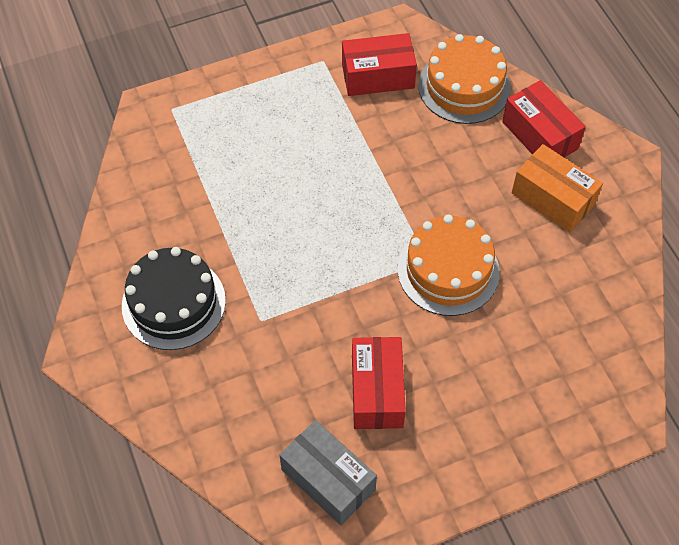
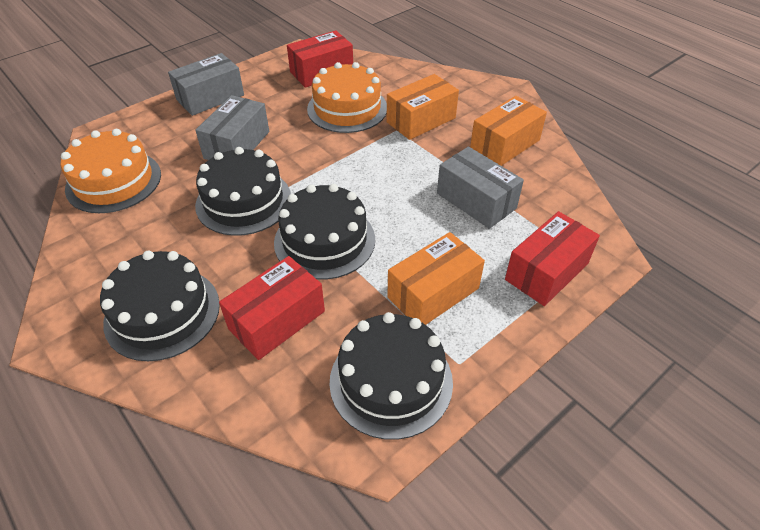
black cake: 1 -> 4
grey box: 1 -> 3
orange box: 1 -> 3

